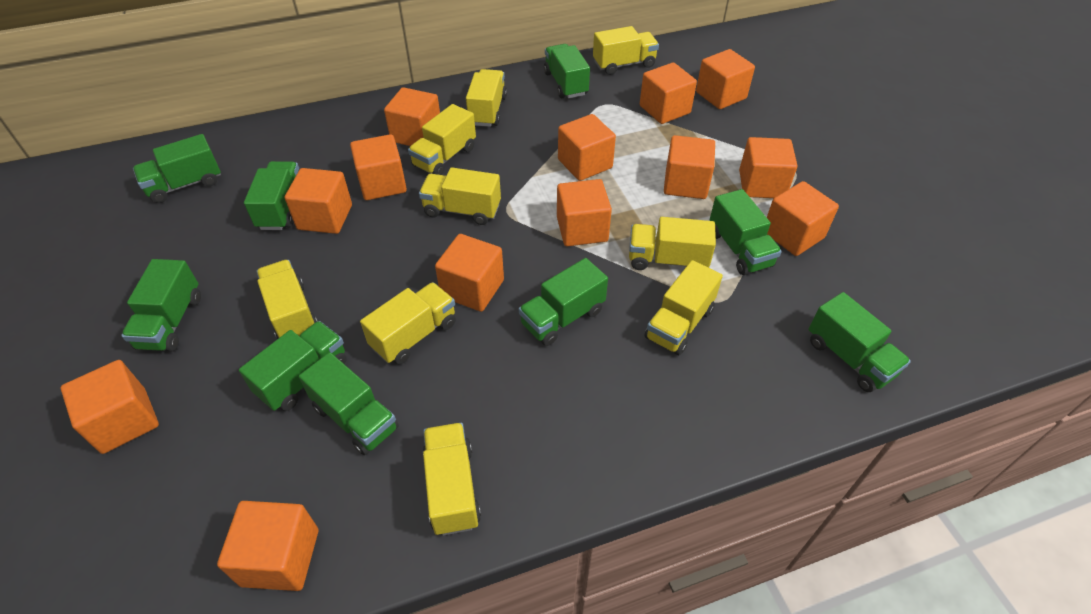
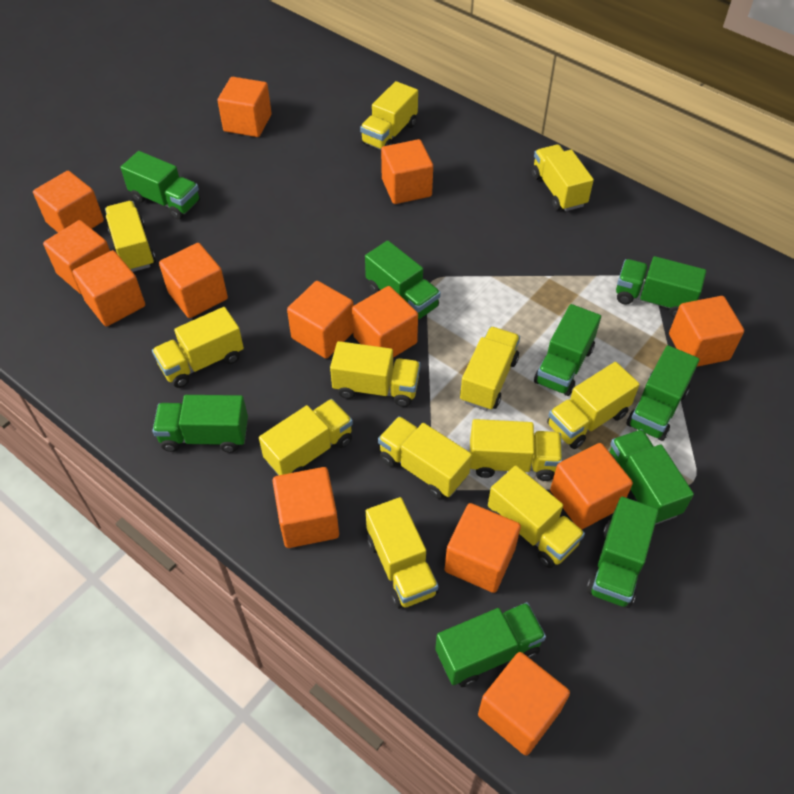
yellow truck: 9 -> 12

